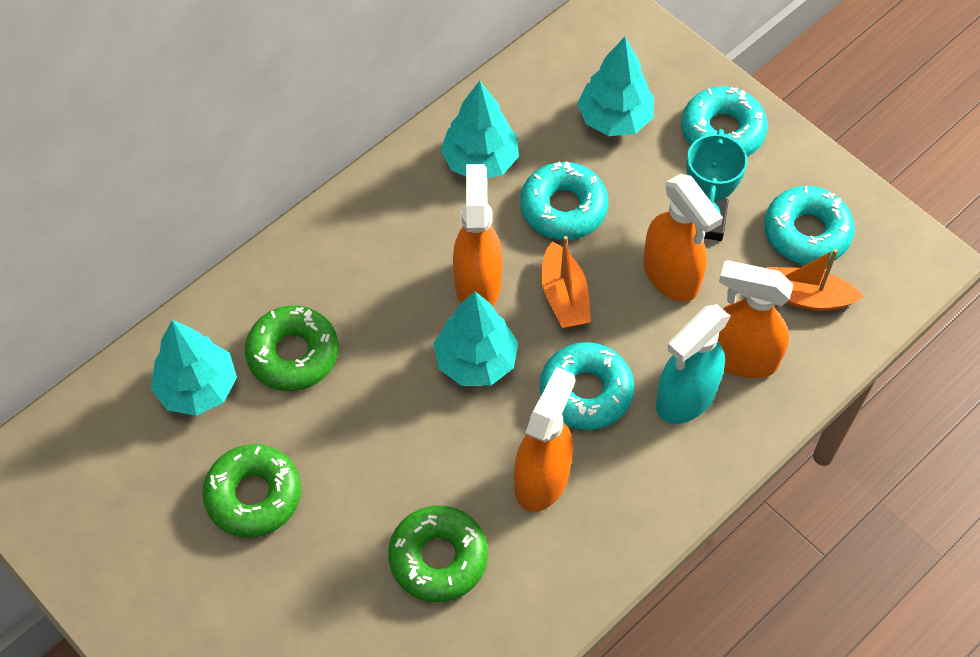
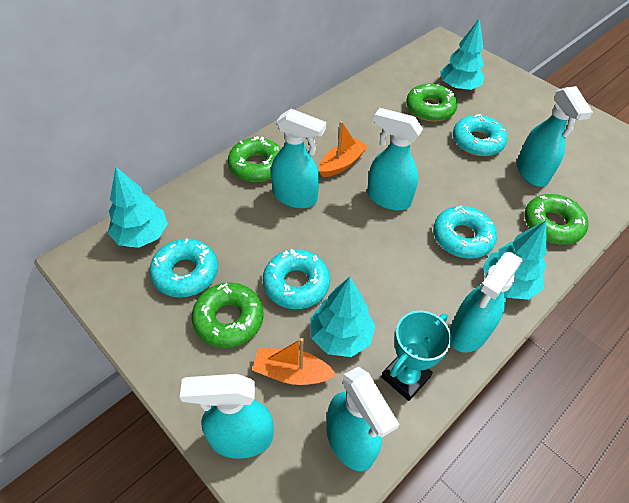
green donut: 3 -> 4
orange spray bottle: 4 -> 0
turquoise spray bottle: 1 -> 6

